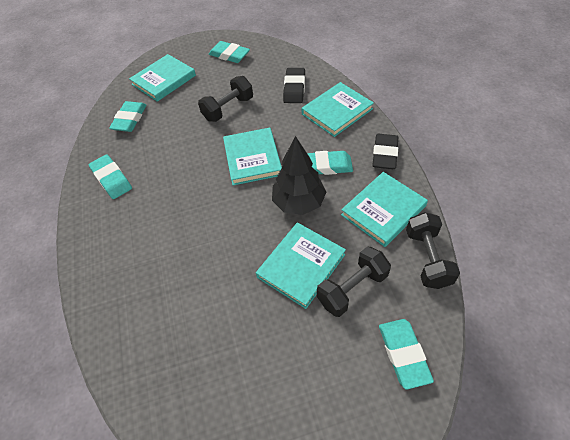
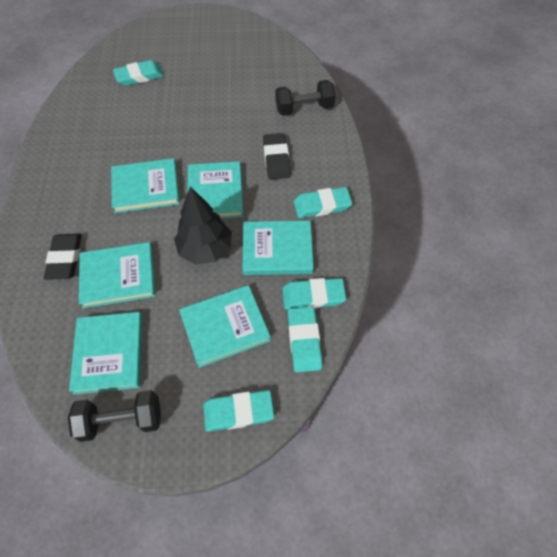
black dumbbell: 3 -> 2
turquoise book: 5 -> 6

